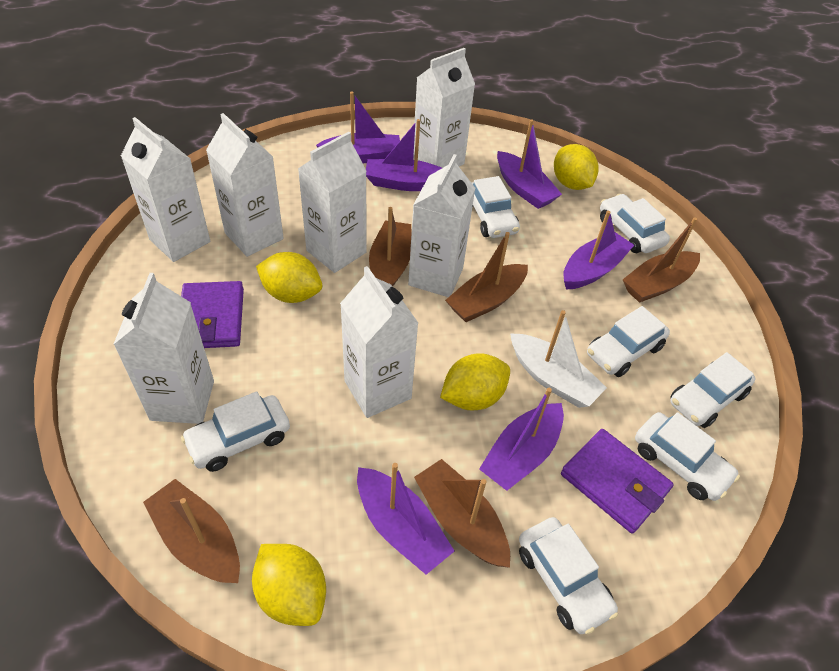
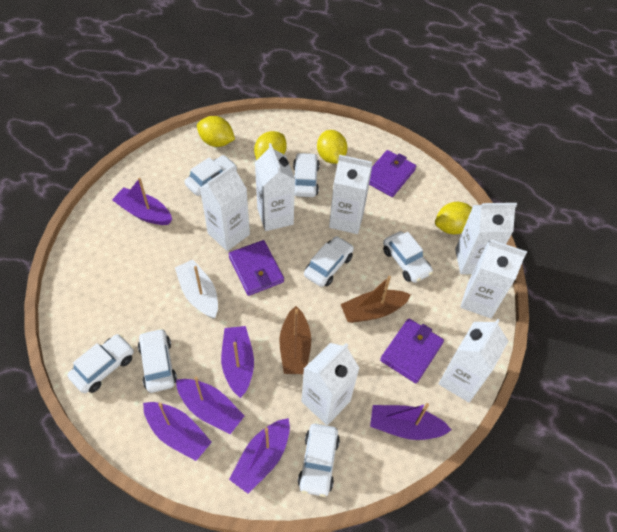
brown boat: 5 -> 2
purple wallet: 2 -> 3

